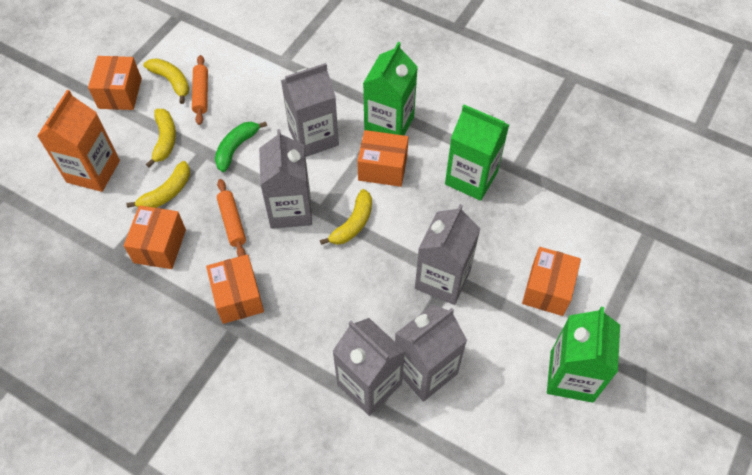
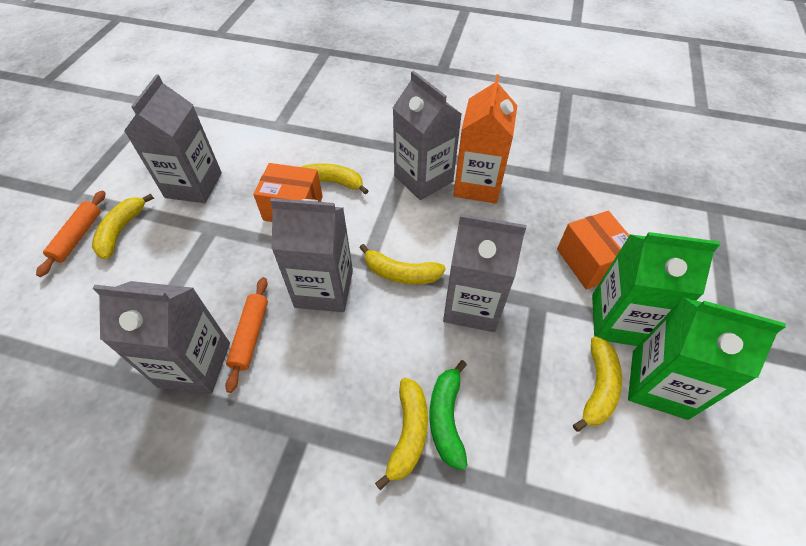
green carton: 3 -> 2
orange box: 5 -> 2
yellow banana: 4 -> 5

